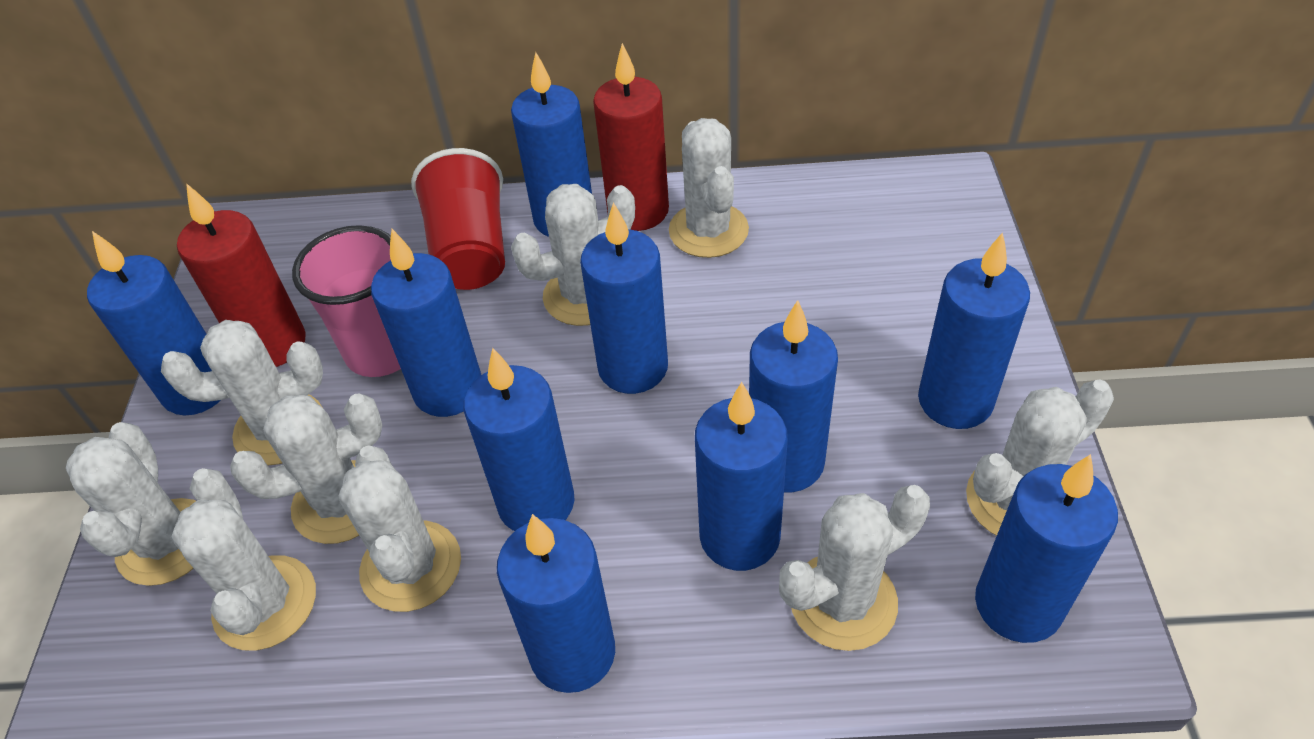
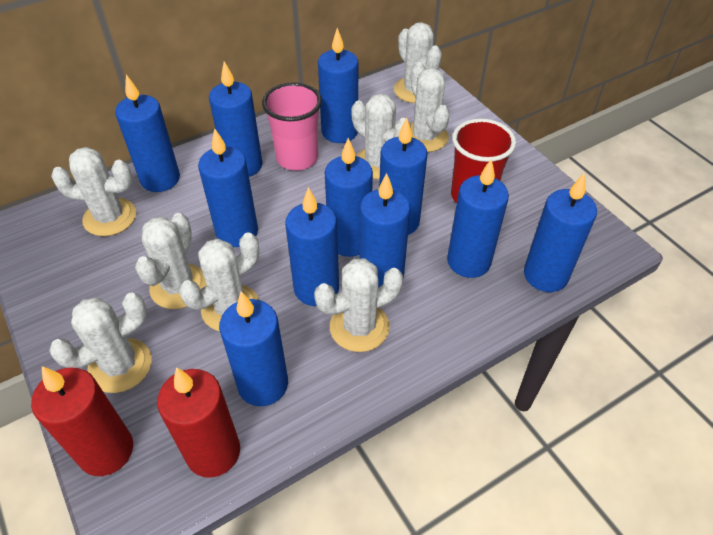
blue candle: 10 -> 11
white cactus: 9 -> 8

